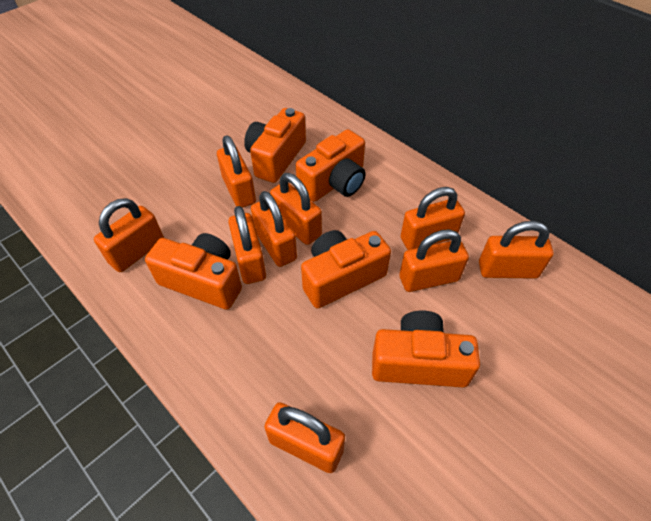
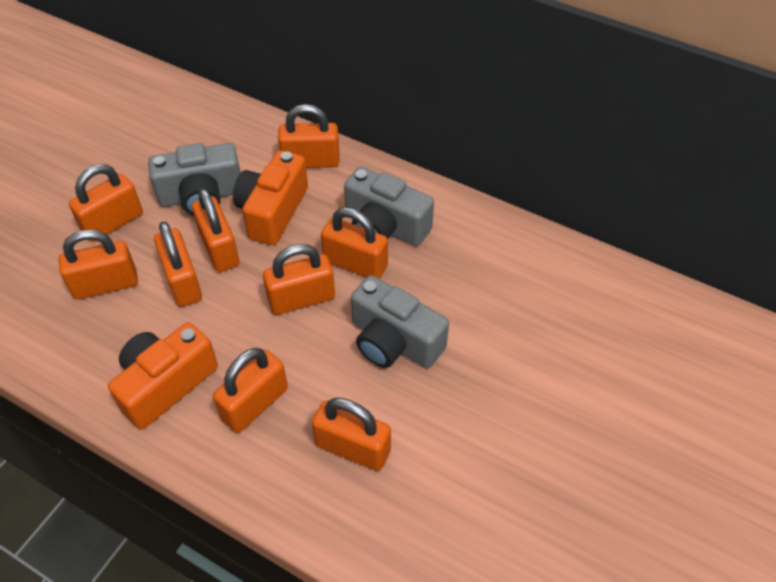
grey camera: 0 -> 3
orange camera: 5 -> 2

